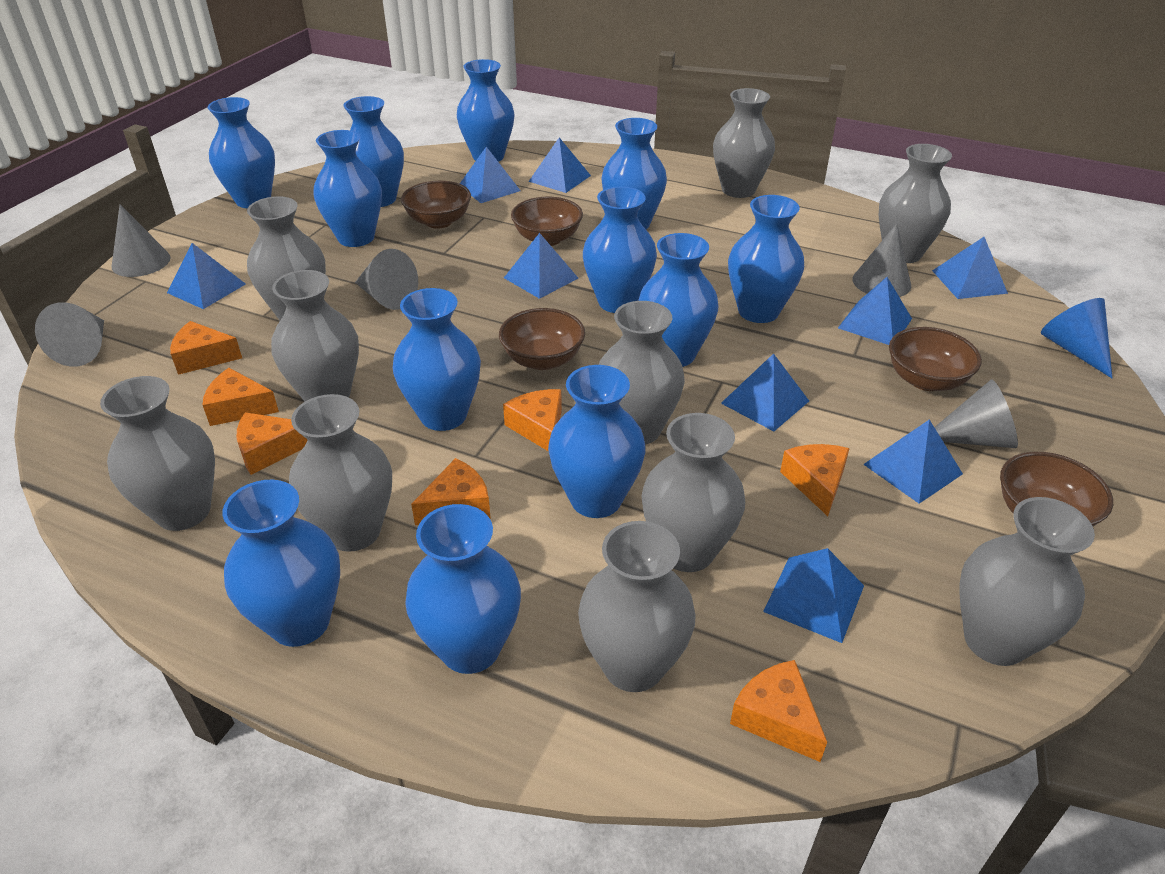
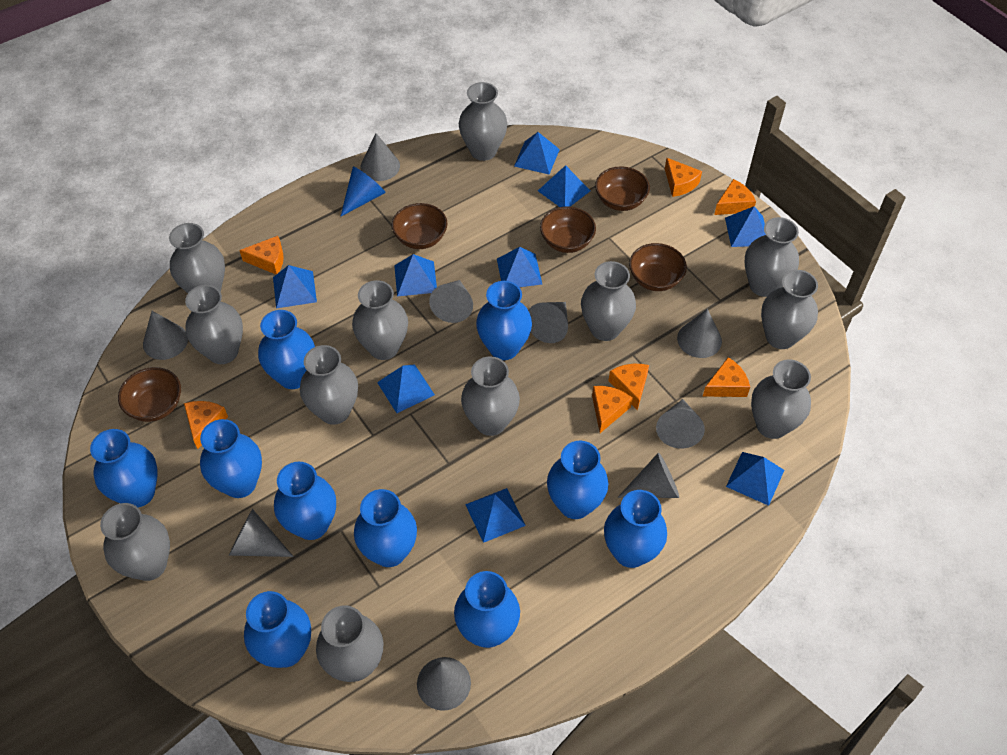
blue vase: 12 -> 10
grey cone: 5 -> 9
grey vase: 10 -> 12

